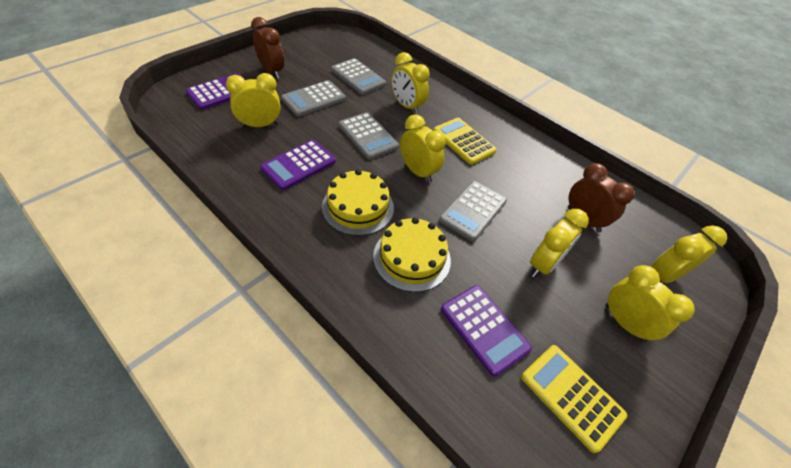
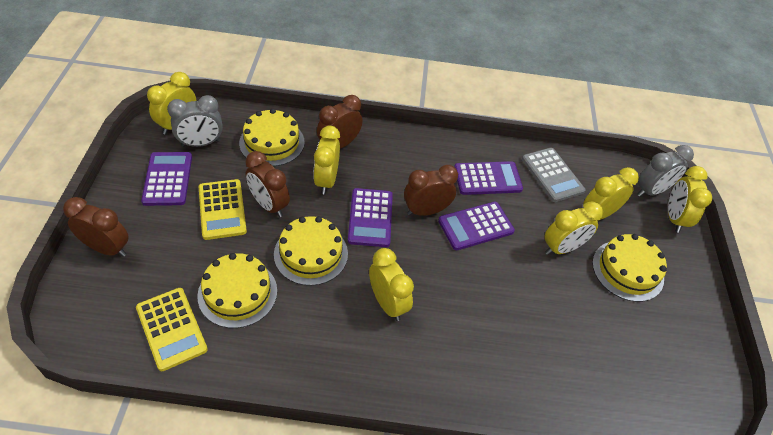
brown clock: 2 -> 4
grey calculator: 4 -> 1
grey clock: 0 -> 2
purple calculator: 3 -> 4
yellow cake: 2 -> 4

